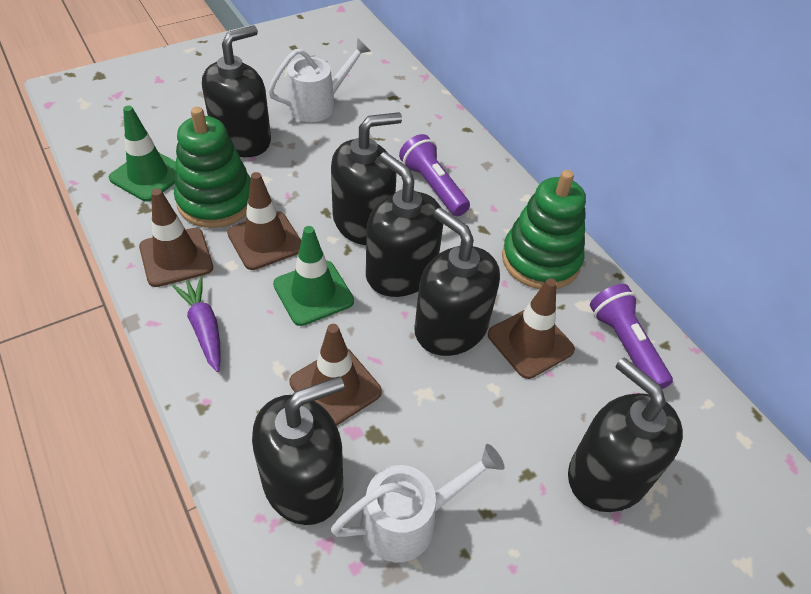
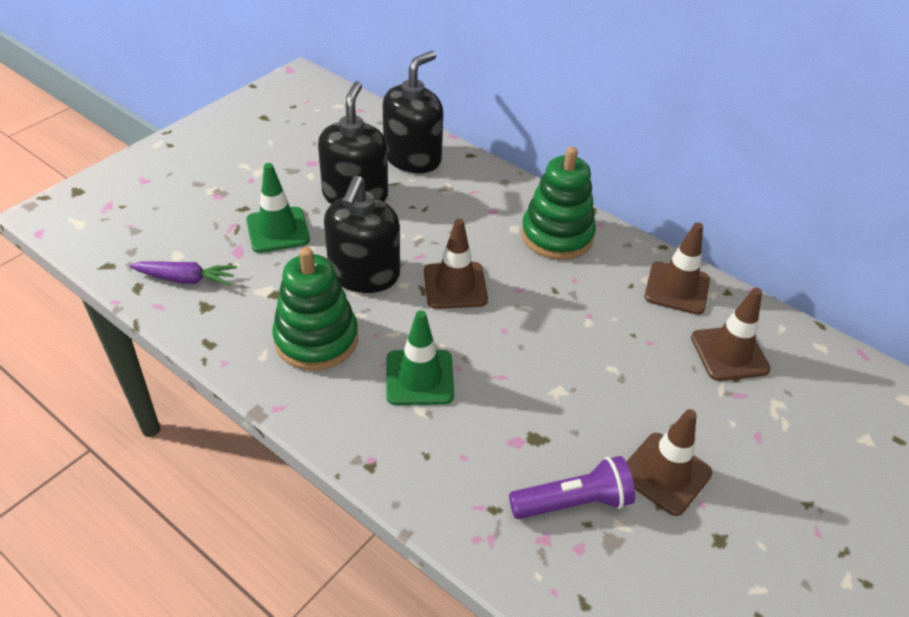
black soap dispenser: 6 -> 3
purple flashlight: 2 -> 1
white watering can: 2 -> 0

